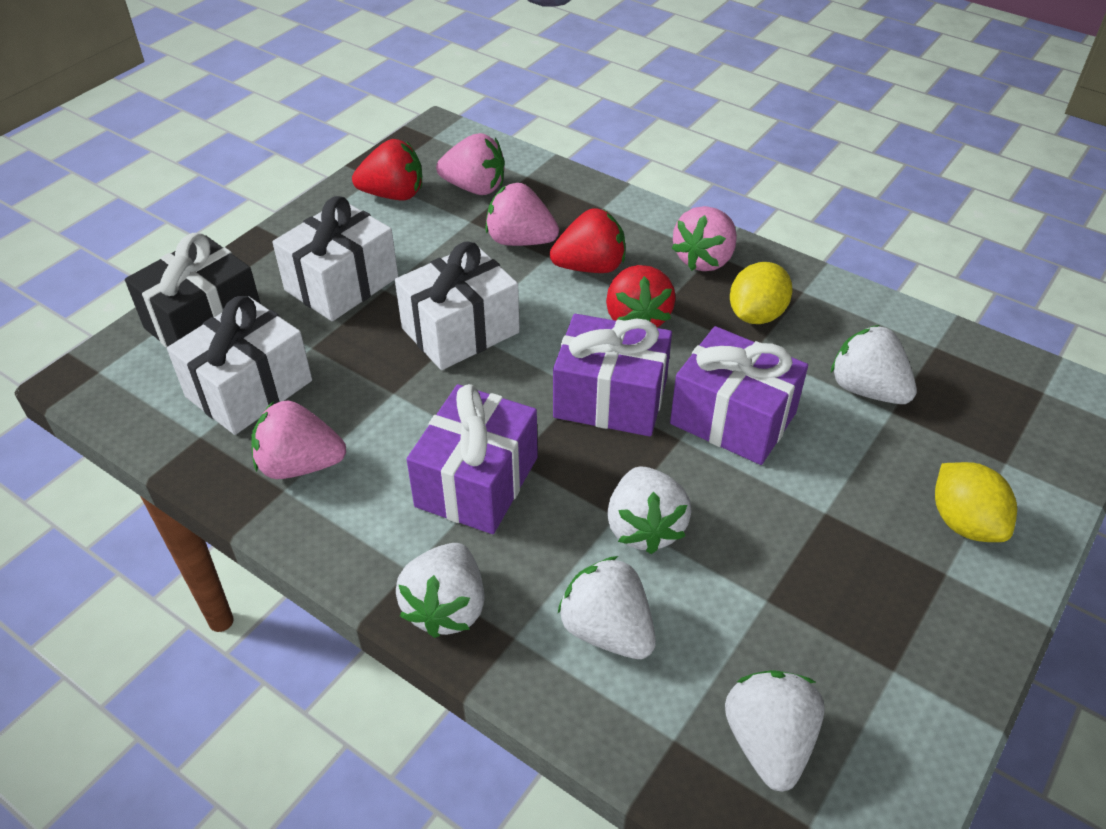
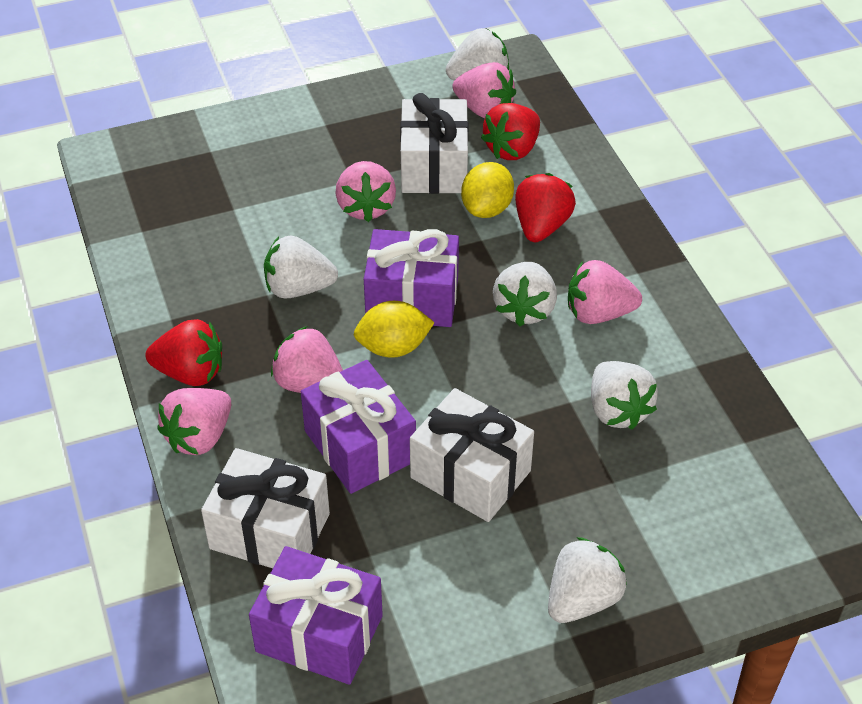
black gift: 1 -> 0
pink strawberry: 4 -> 5

